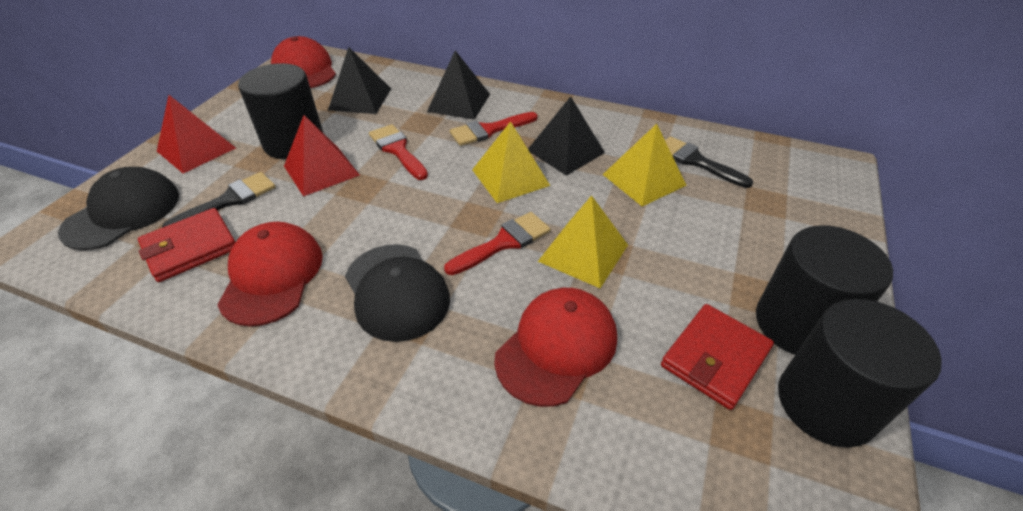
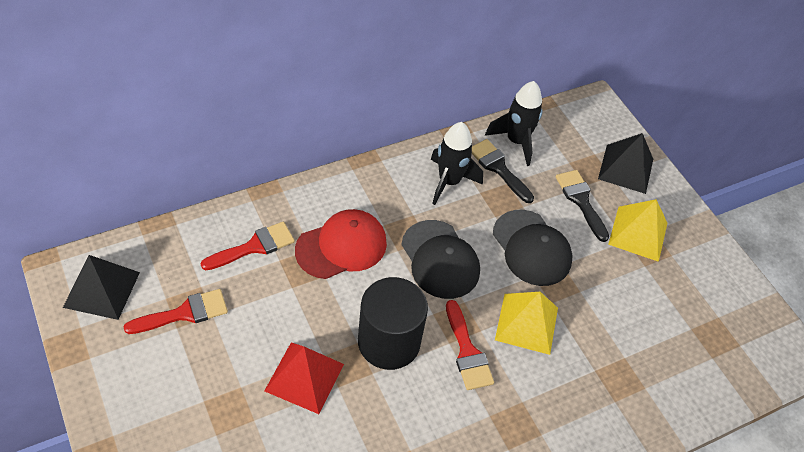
black cylinder: 3 -> 1
black pyramid: 3 -> 2
black rocket: 0 -> 2
red cap: 3 -> 1
red pyramid: 2 -> 1
red wallet: 2 -> 0
yellow pyramid: 3 -> 2

